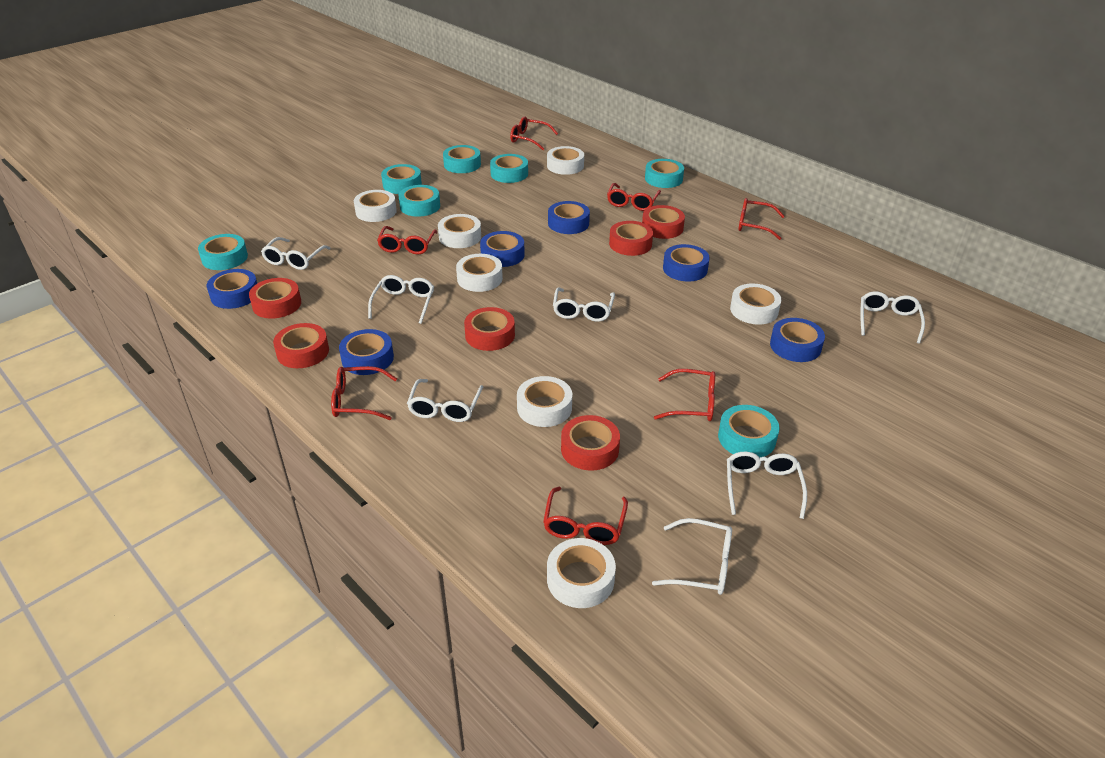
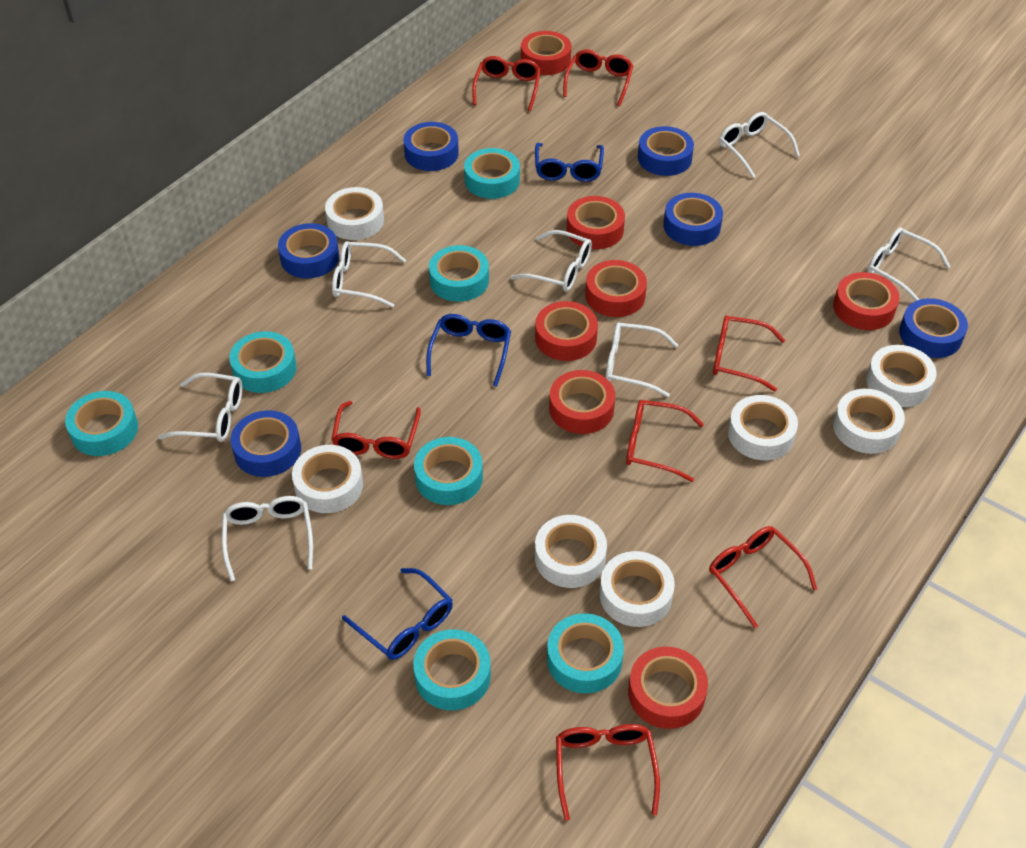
blue glasses: 0 -> 3
red tape: 6 -> 7

